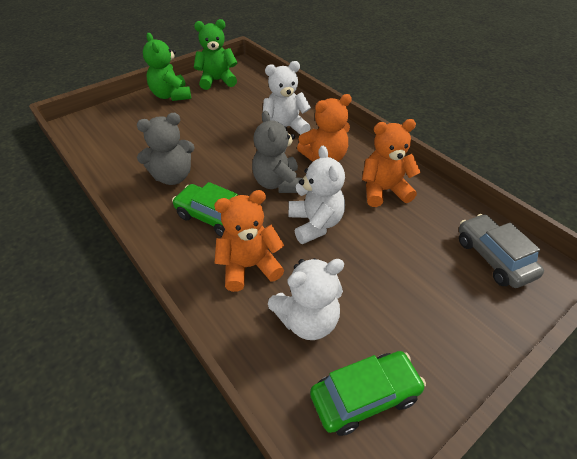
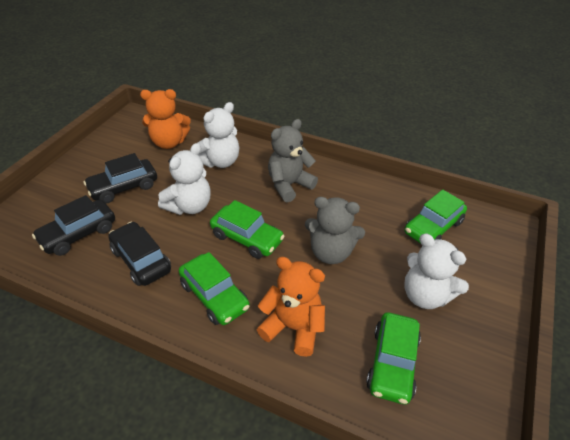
black car: 0 -> 3
green car: 2 -> 4
green teddy bear: 2 -> 0
grey car: 1 -> 0
orange teddy bear: 3 -> 2

